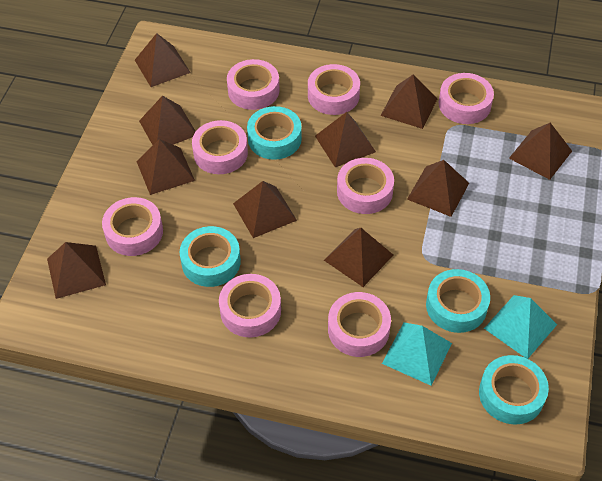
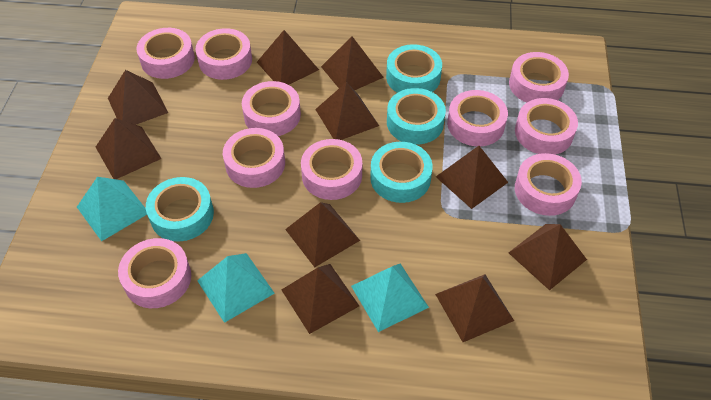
pink tape: 8 -> 10
turquoise pyramid: 2 -> 3

